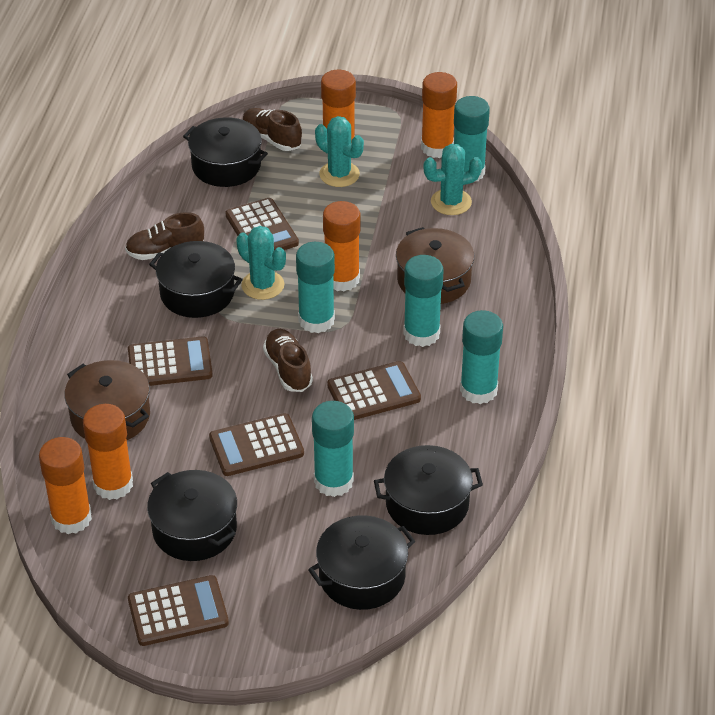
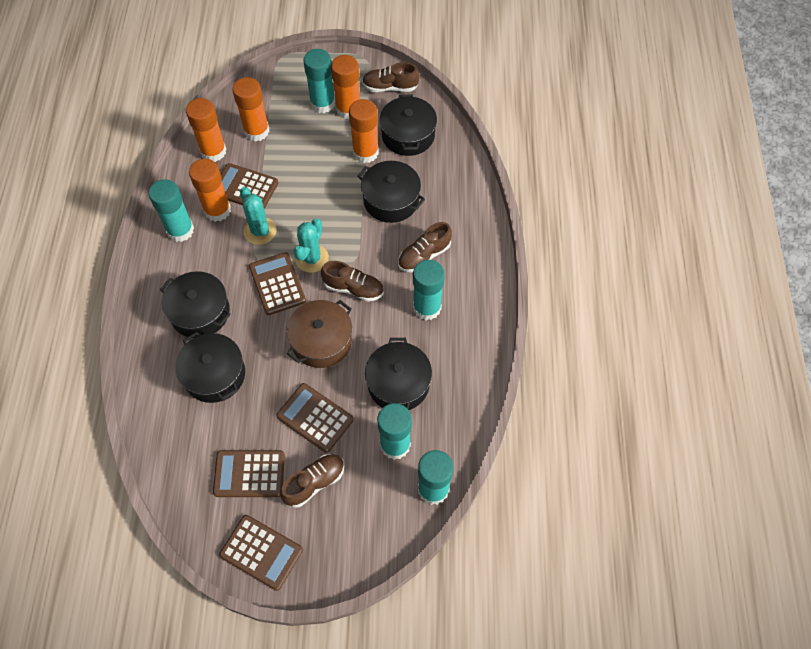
brown pot: 2 -> 1
brown shoe: 3 -> 4
turquoise cactus: 3 -> 2

